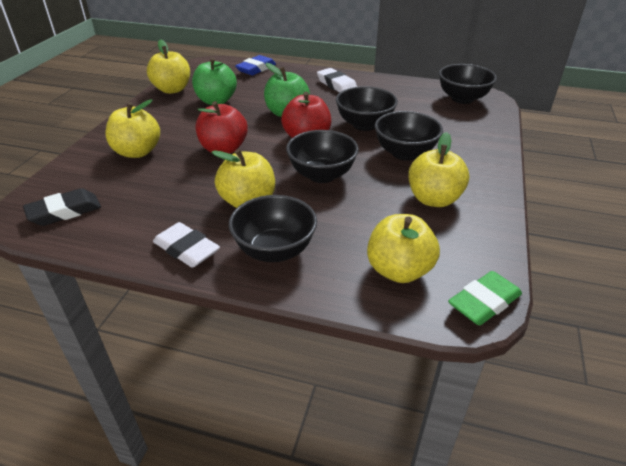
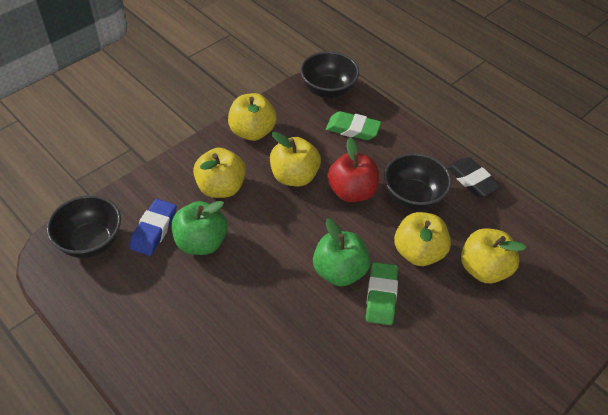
black bowl: 5 -> 3
green eraser: 1 -> 2
red apple: 2 -> 1
white eraser: 2 -> 0

